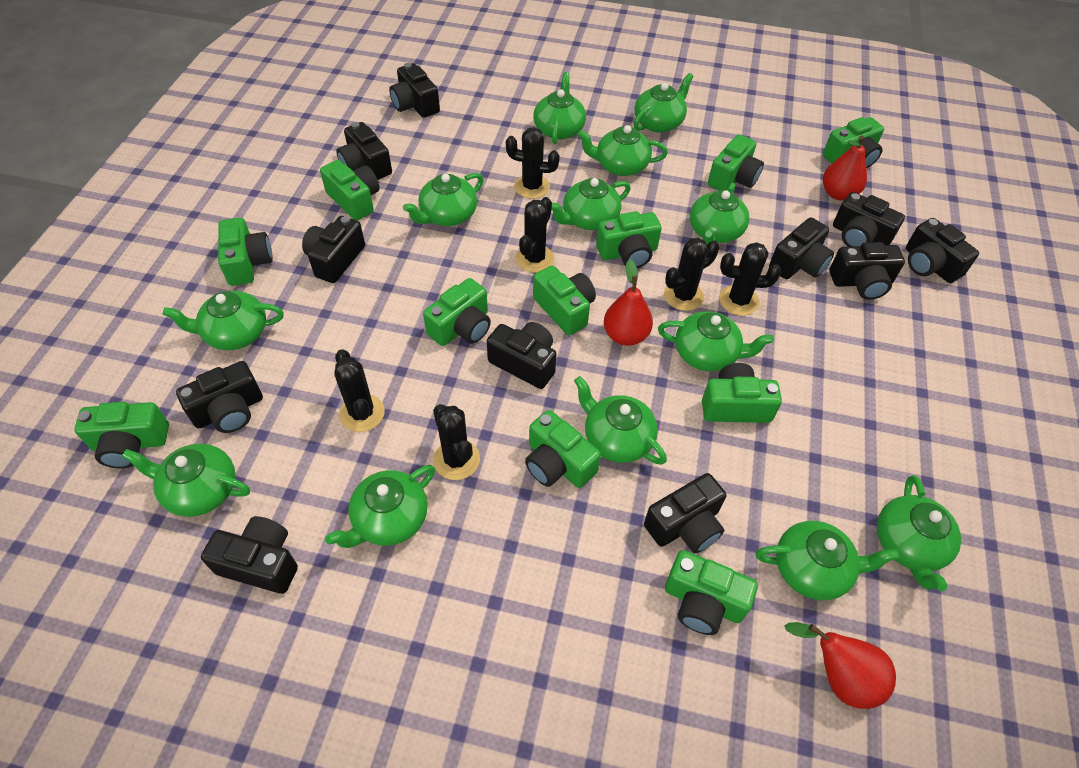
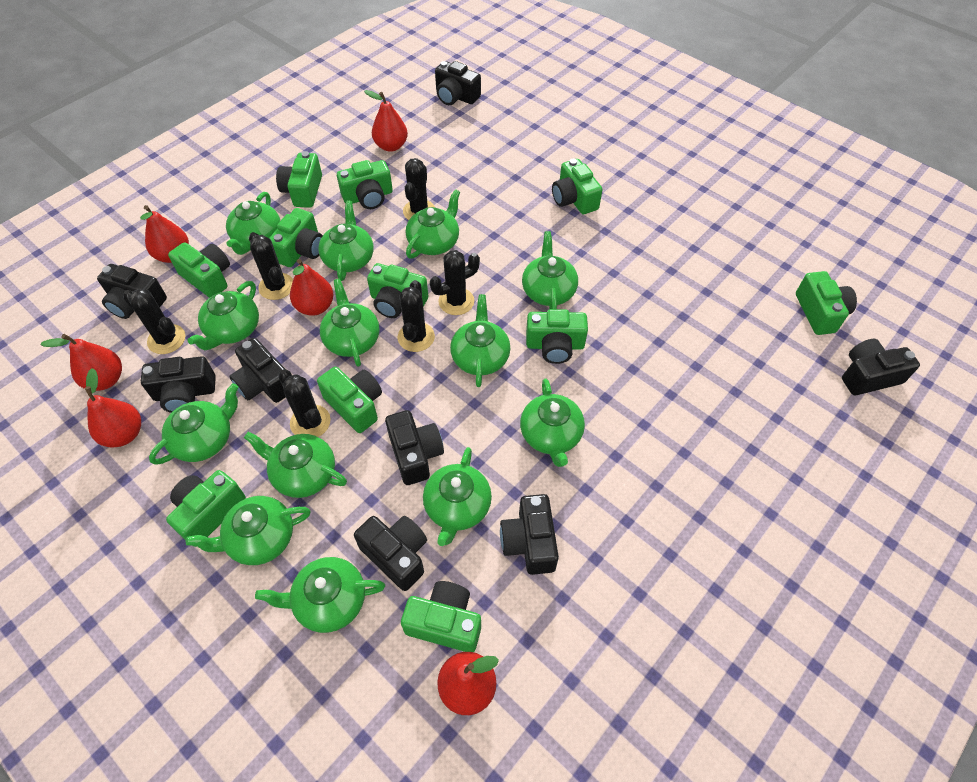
black camera: 11 -> 8
red pear: 3 -> 6

